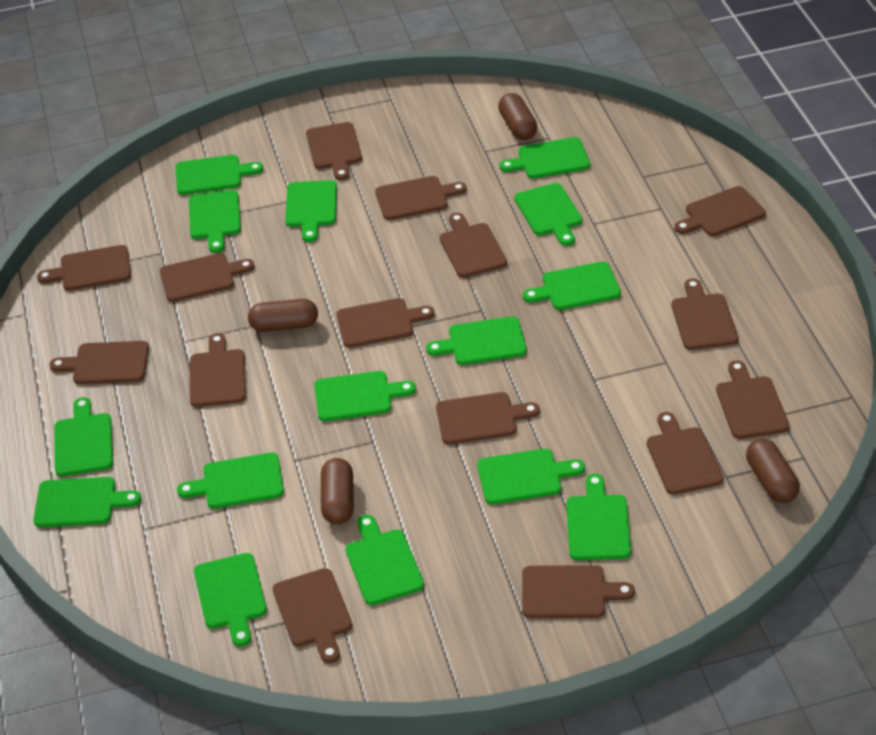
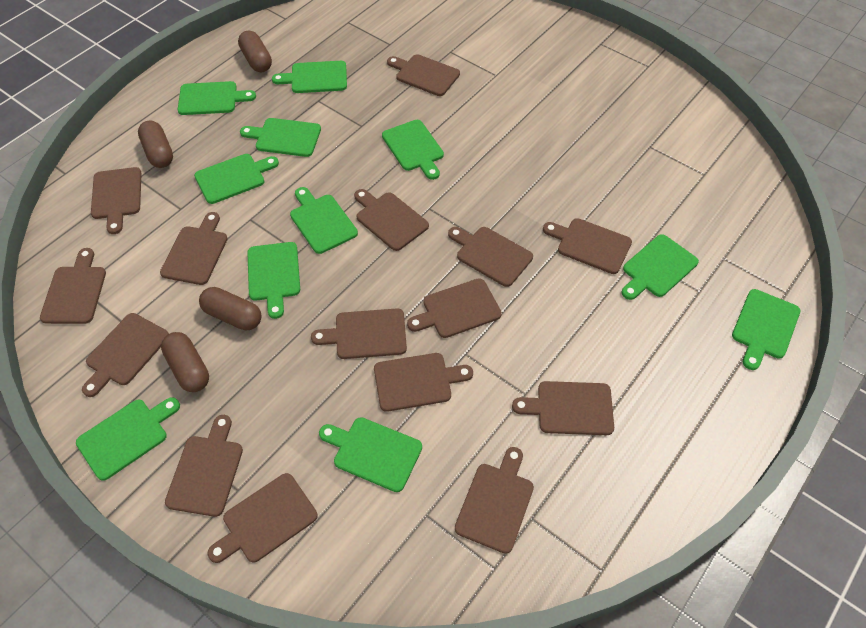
green cutting board: 15 -> 11

